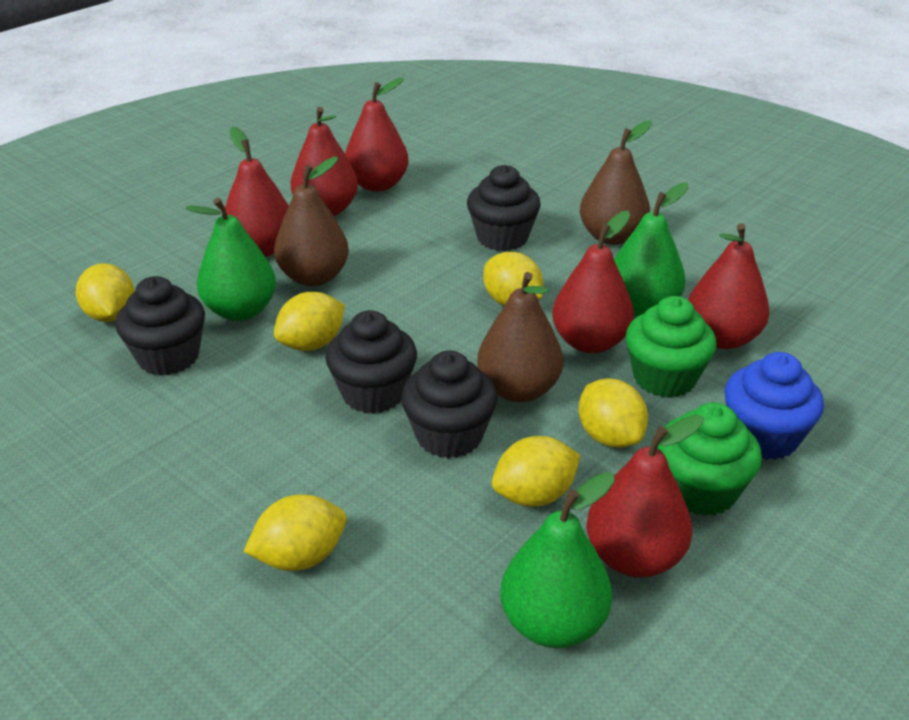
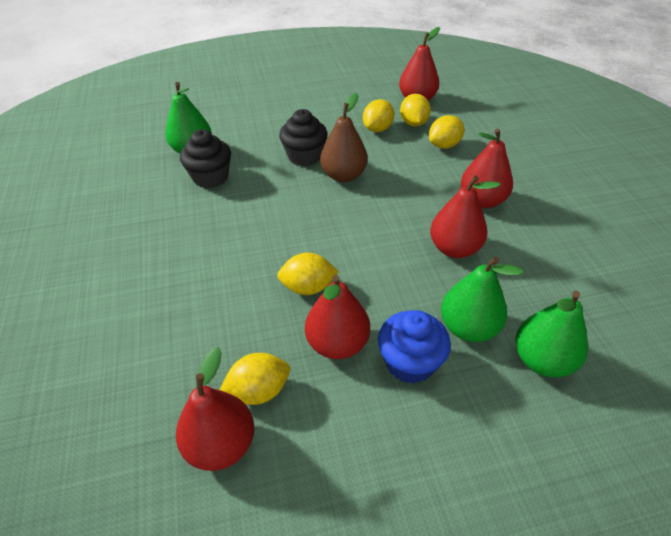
black cupcake: 4 -> 2
brown pear: 3 -> 1
green cupcake: 2 -> 0
red pear: 6 -> 5
yellow lemon: 6 -> 5

